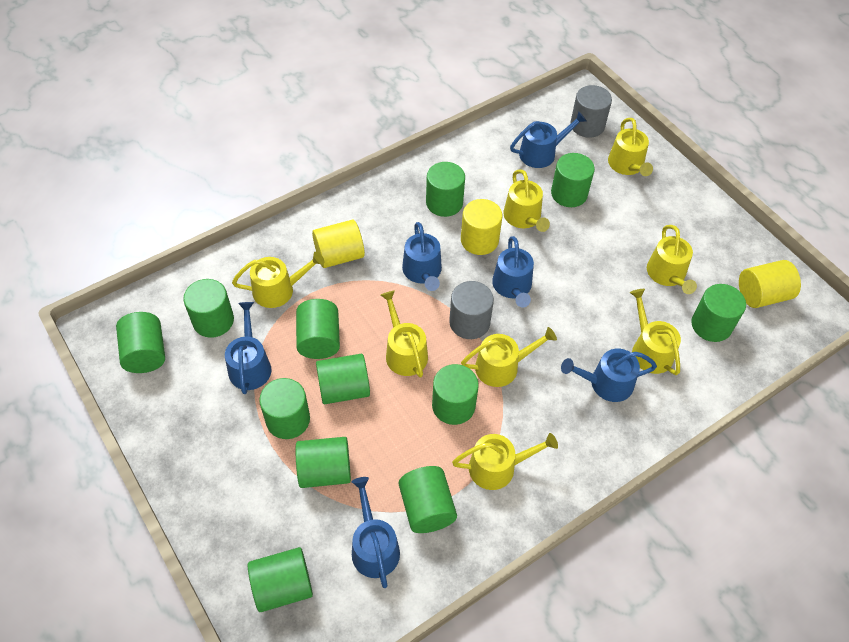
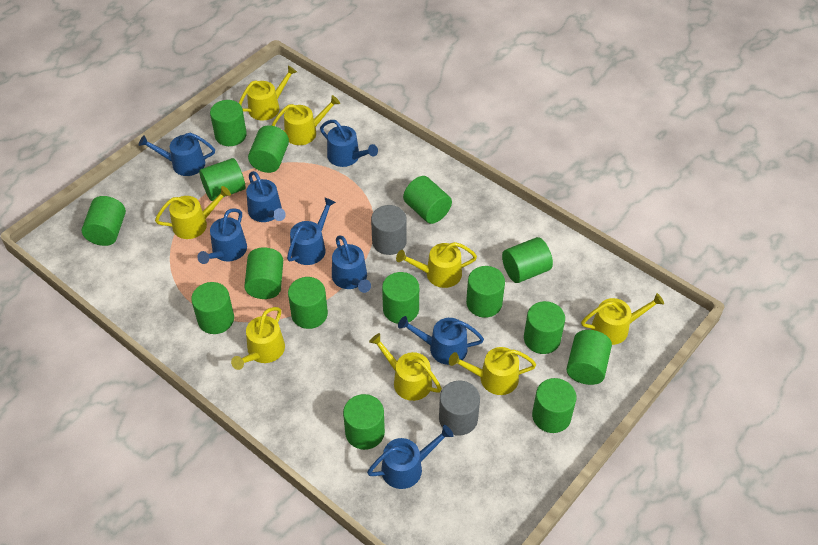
blue watering can: 6 -> 8
green cylinder: 12 -> 15
yellow cylinder: 3 -> 0

